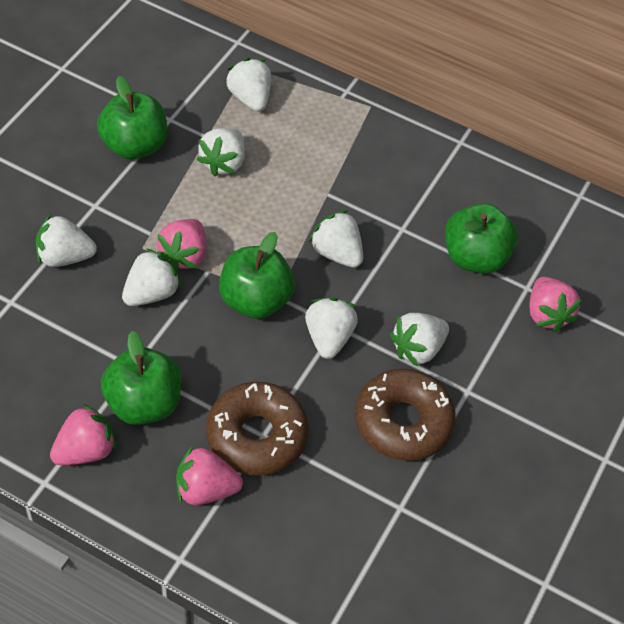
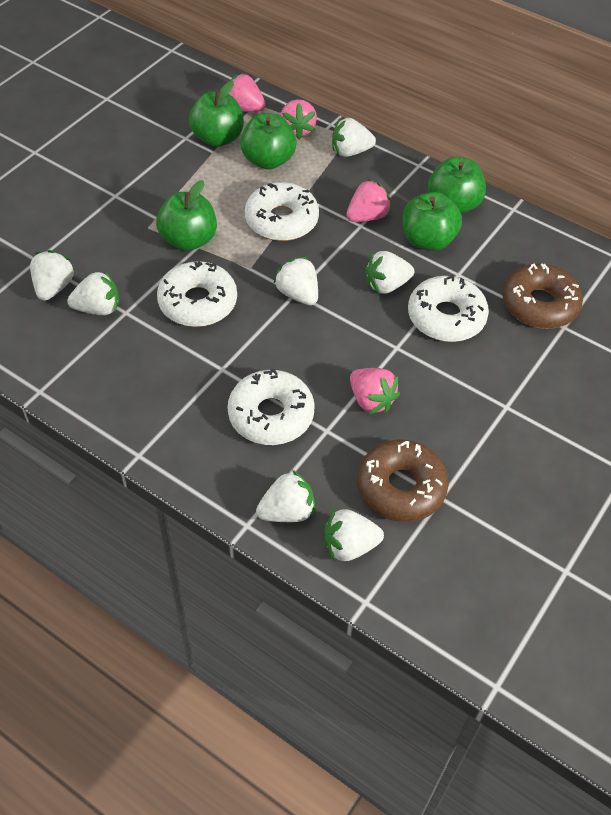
green apple: 4 -> 5
white donut: 0 -> 4

